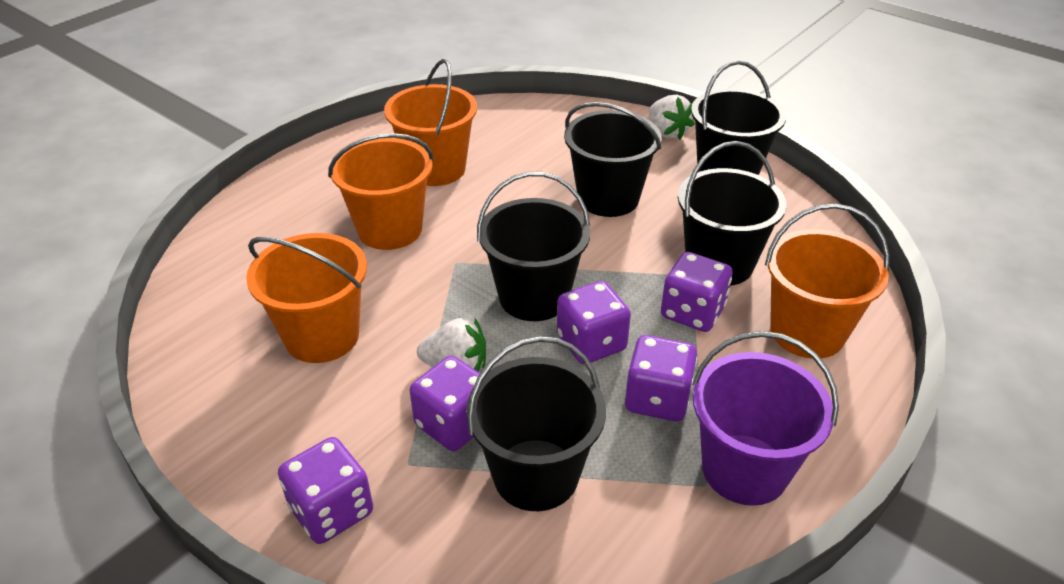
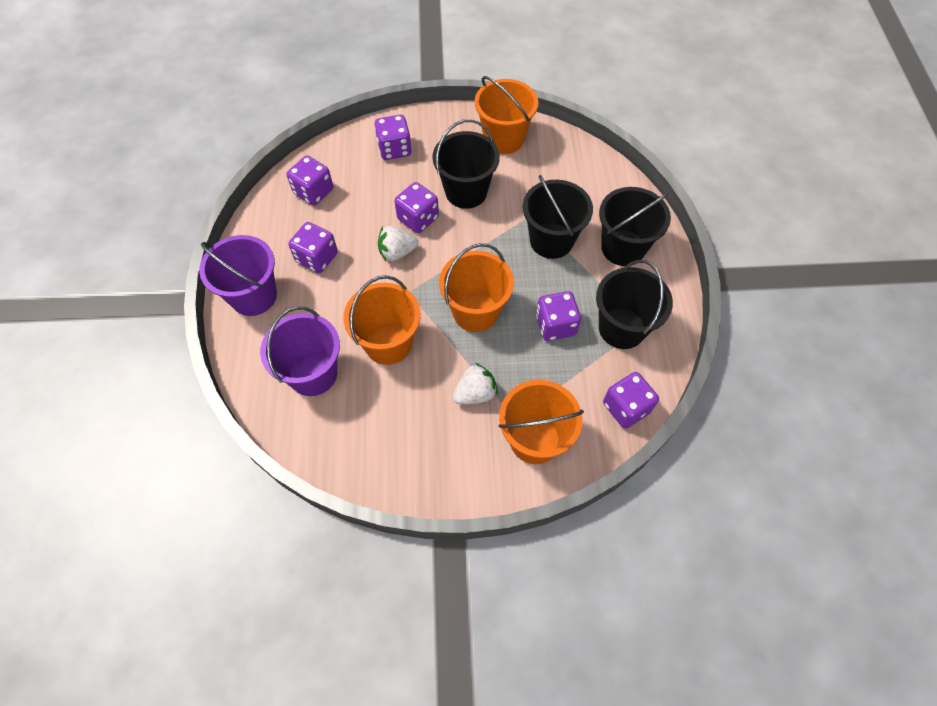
black bucket: 5 -> 4
purple bucket: 1 -> 2
purple dice: 5 -> 6

